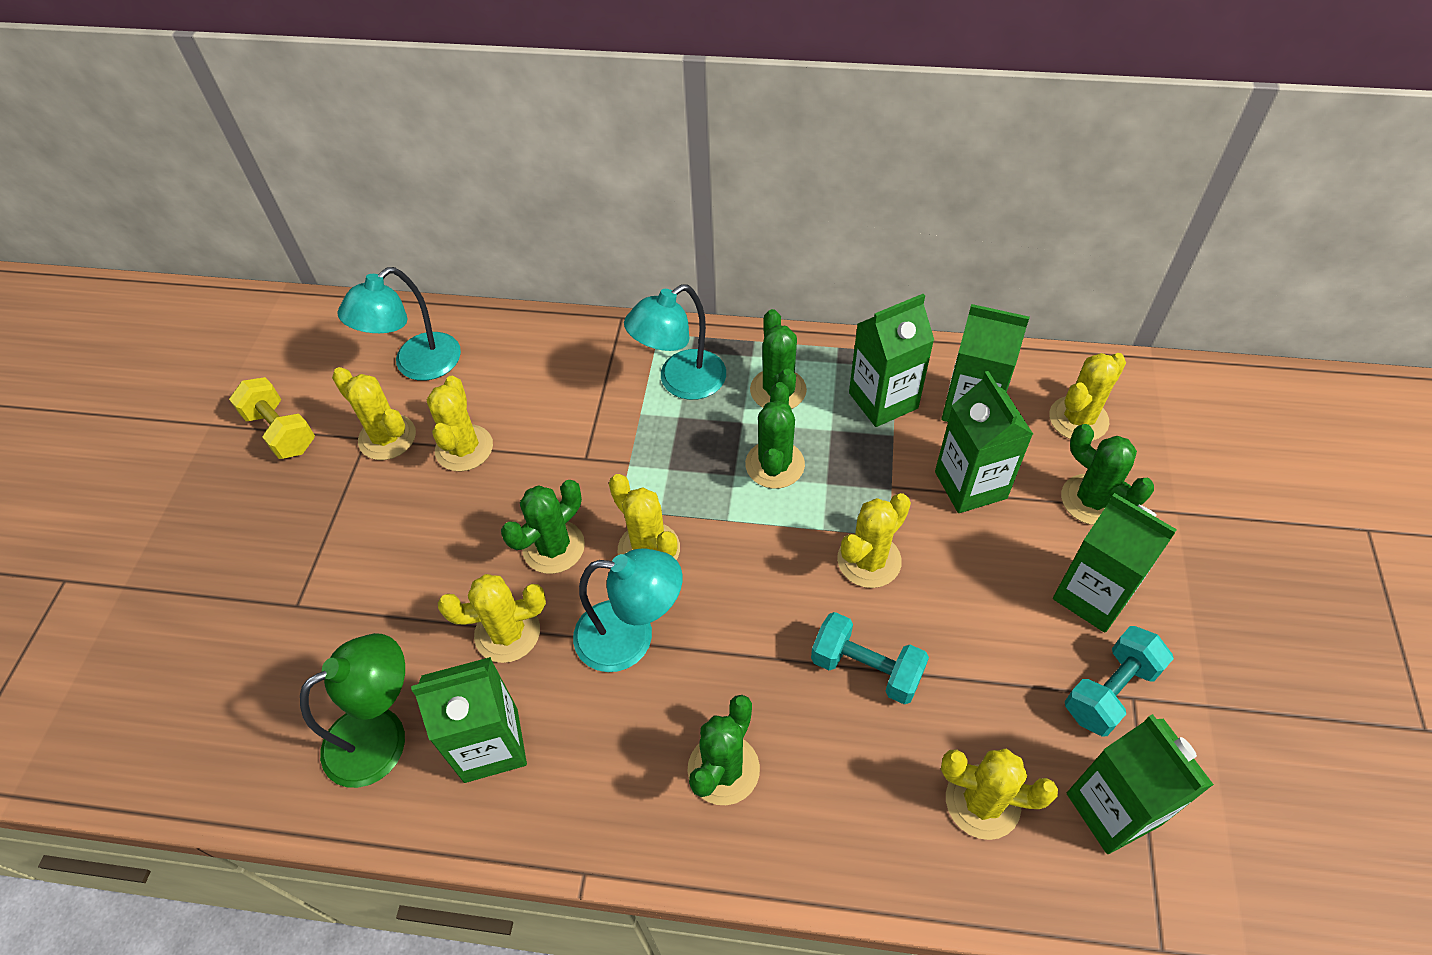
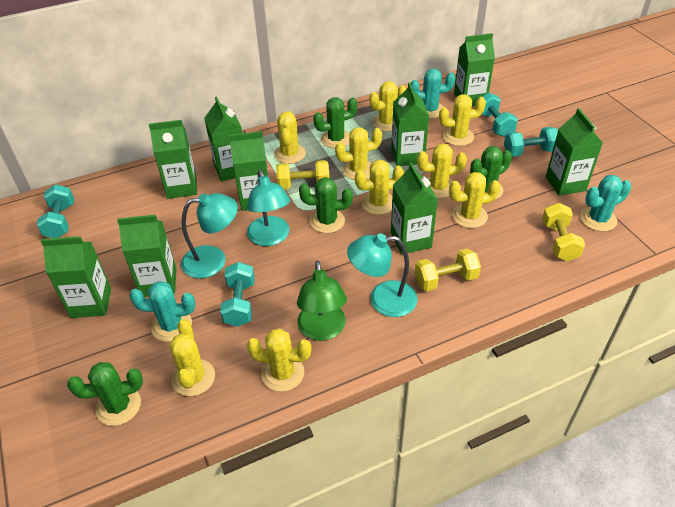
green cactus: 5 -> 4
green carton: 6 -> 9
turquoise cactus: 0 -> 3
turquoise dumbbell: 2 -> 4
yellow cactus: 7 -> 9
yellow dumbbell: 1 -> 3

